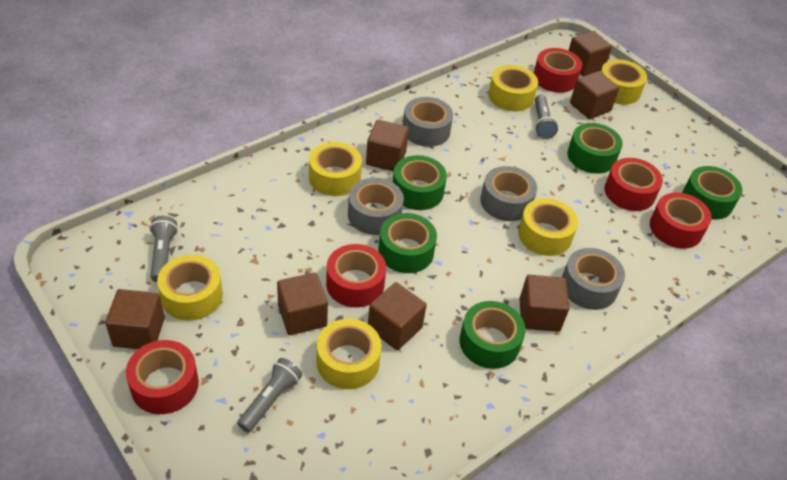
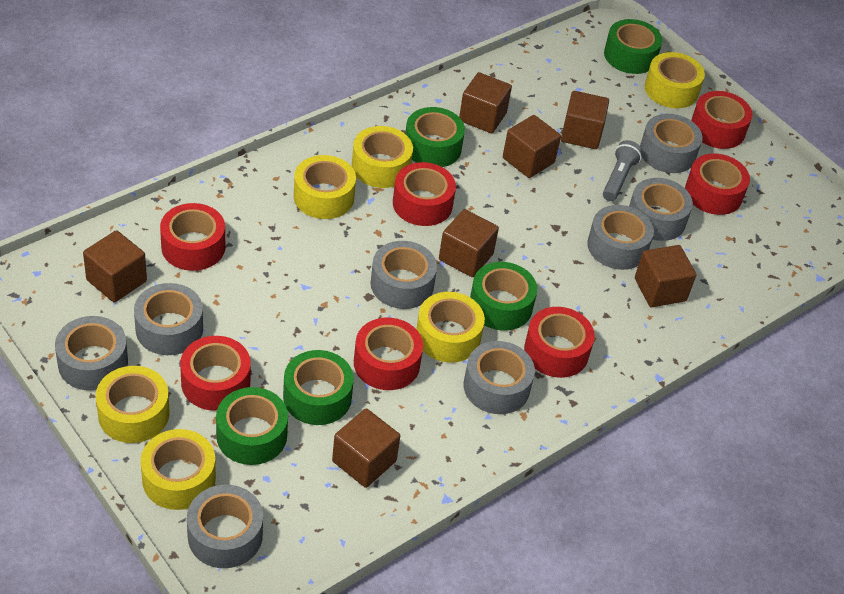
grey flashlight: 3 -> 1
grey tape: 4 -> 8
red tape: 5 -> 7

